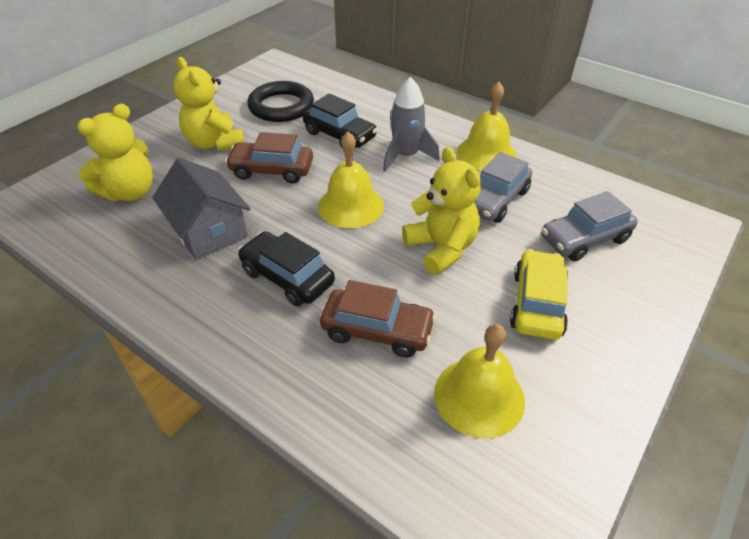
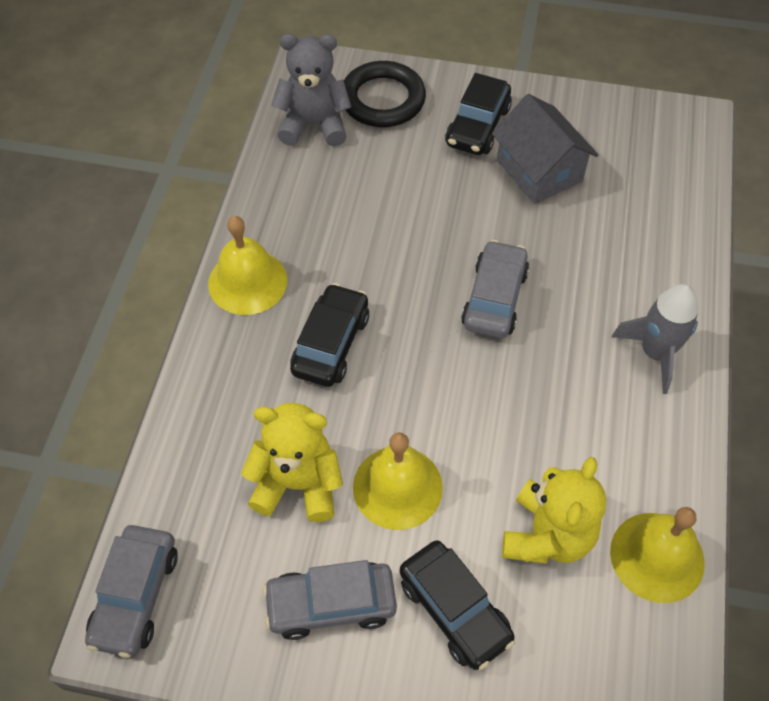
black car: 2 -> 3
brown car: 2 -> 0
grey car: 2 -> 3
grey teddy bear: 0 -> 1
yellow car: 1 -> 0
yellow teddy bear: 3 -> 2

